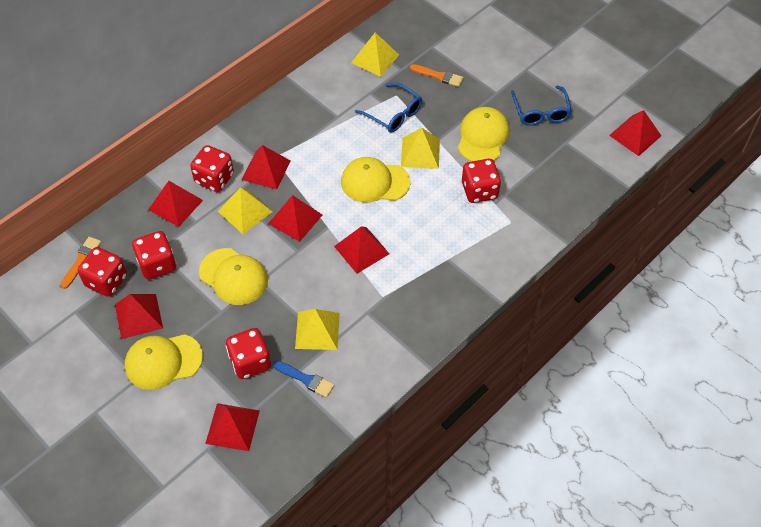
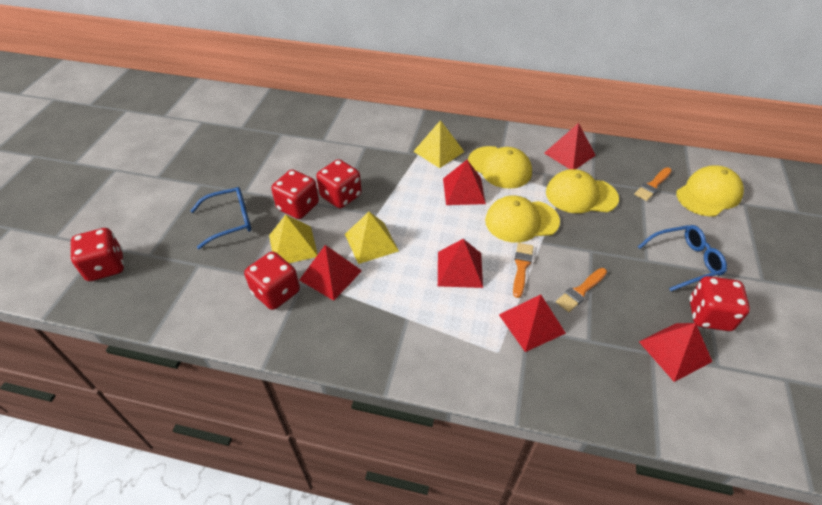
blue brush: 1 -> 0
orange brush: 2 -> 3
red pyramid: 7 -> 6
yellow pyramid: 4 -> 3

